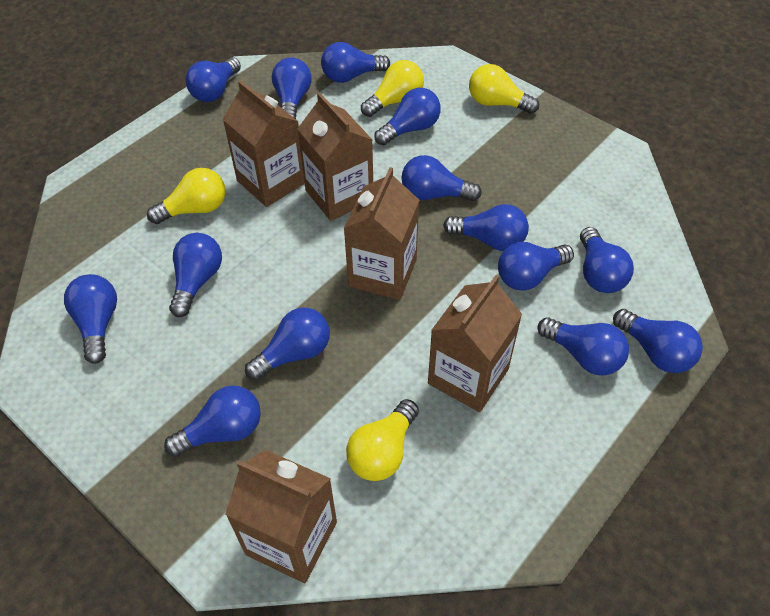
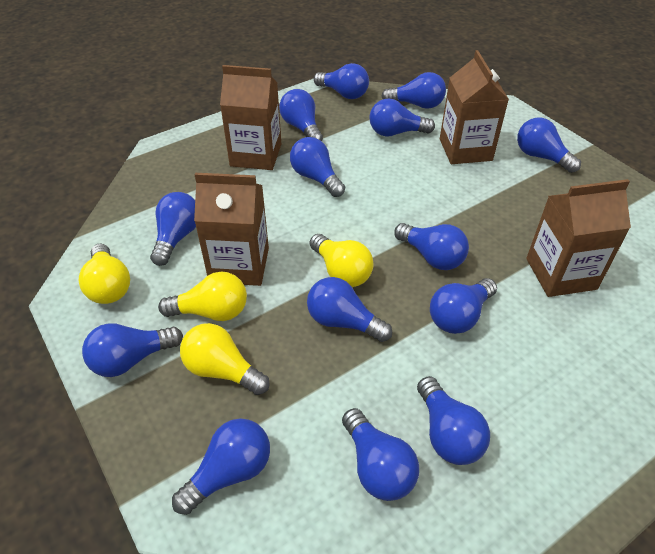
brown carton: 5 -> 4

